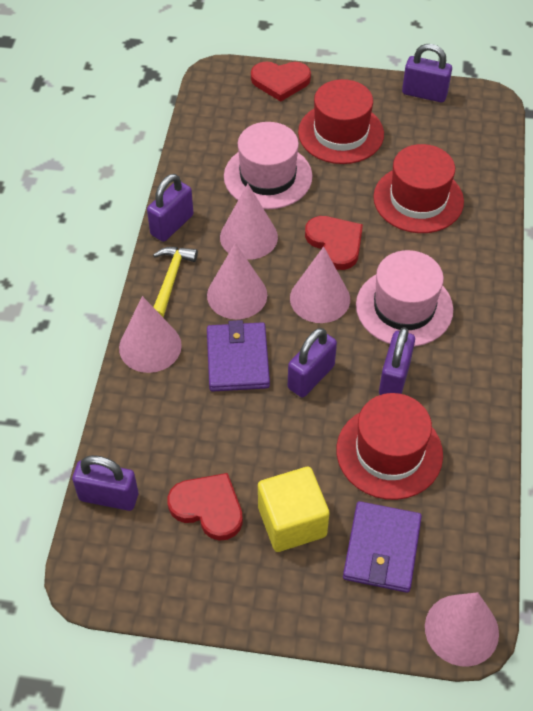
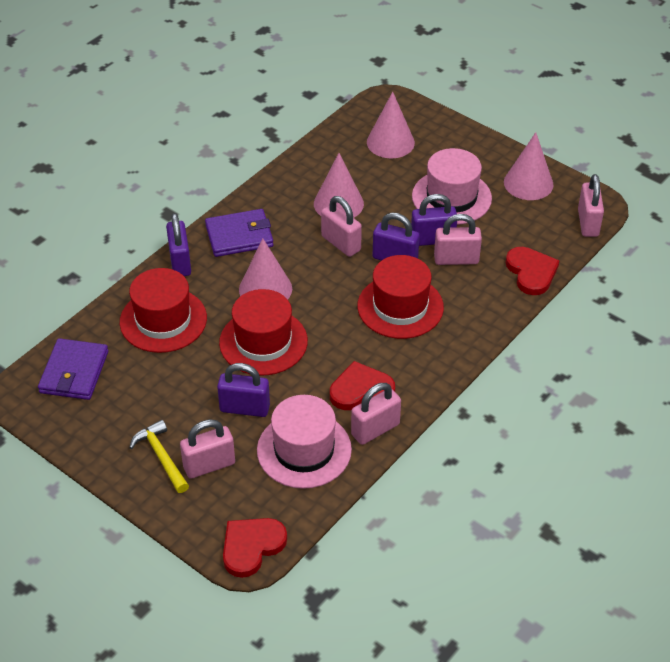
pink cone: 5 -> 4
pink padlock: 0 -> 5
purple padlock: 5 -> 4
yellow cube: 1 -> 0

